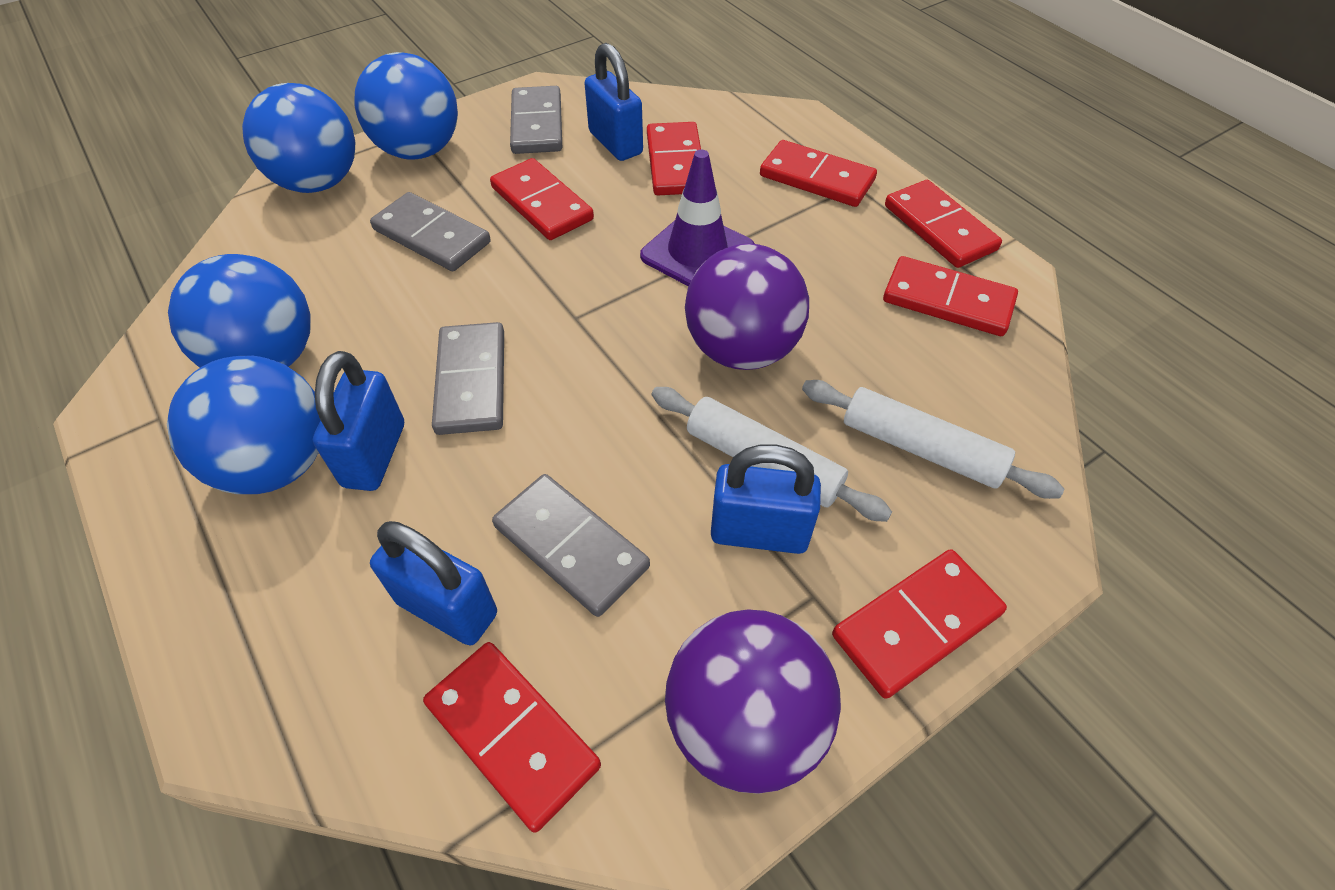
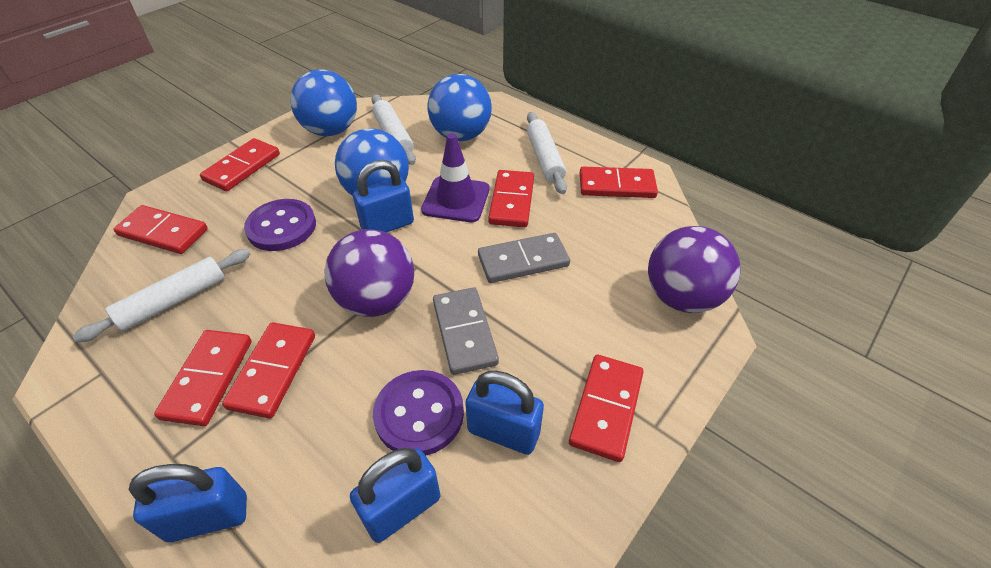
blue ball: 4 -> 3
grey domino: 4 -> 2
purple button: 0 -> 2
white rolling pin: 2 -> 3

